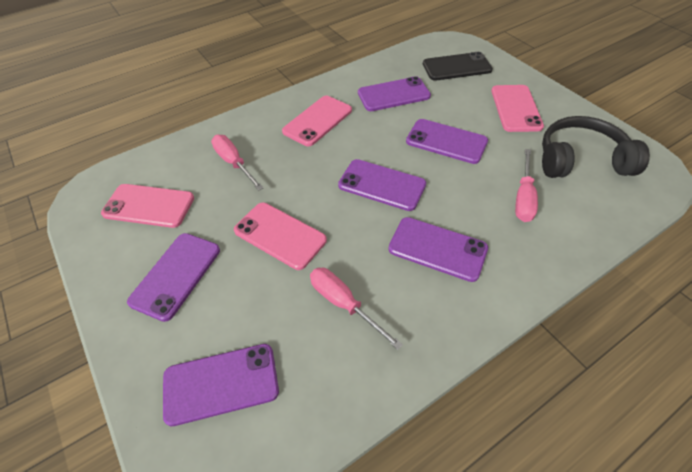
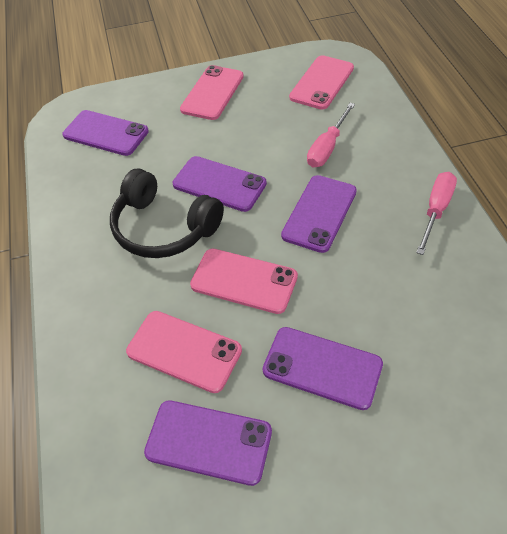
black phone: 1 -> 0
pink screwdriver: 3 -> 2
purple phone: 6 -> 5

